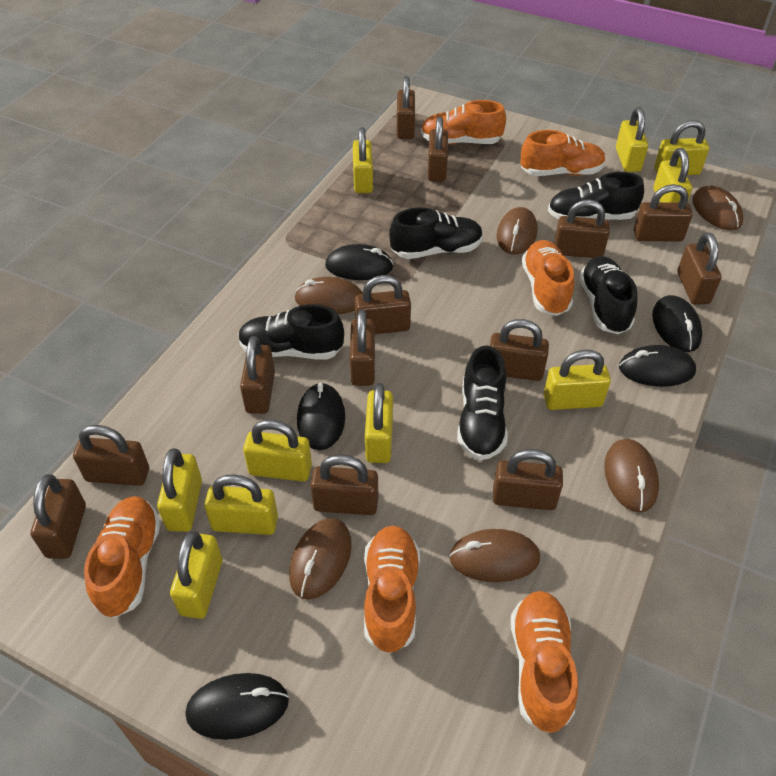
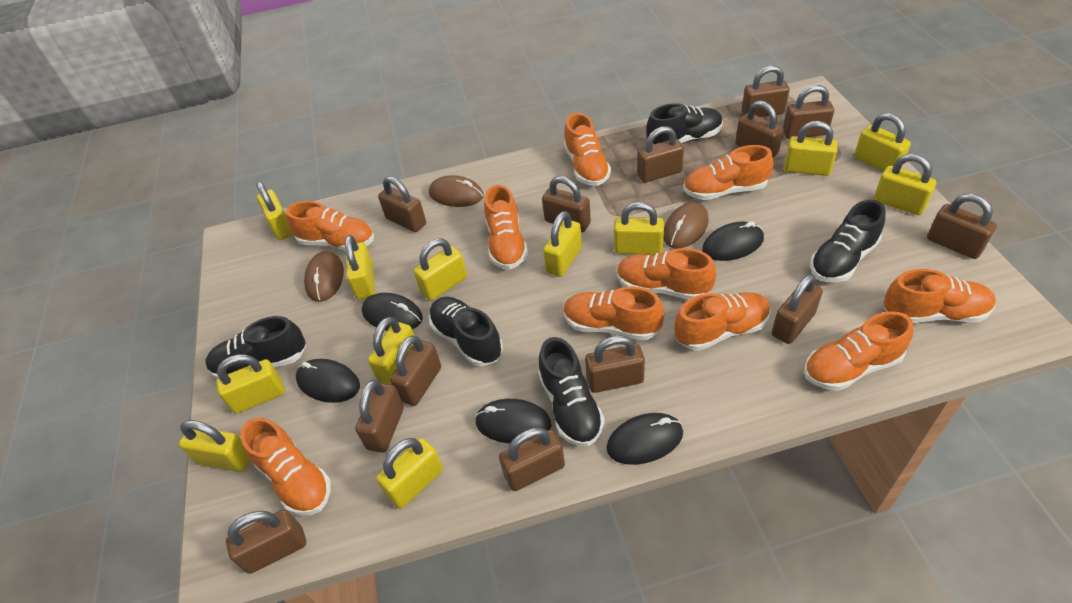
brown mouse: 6 -> 3
orange shoe: 6 -> 10
yellow padlock: 10 -> 12

